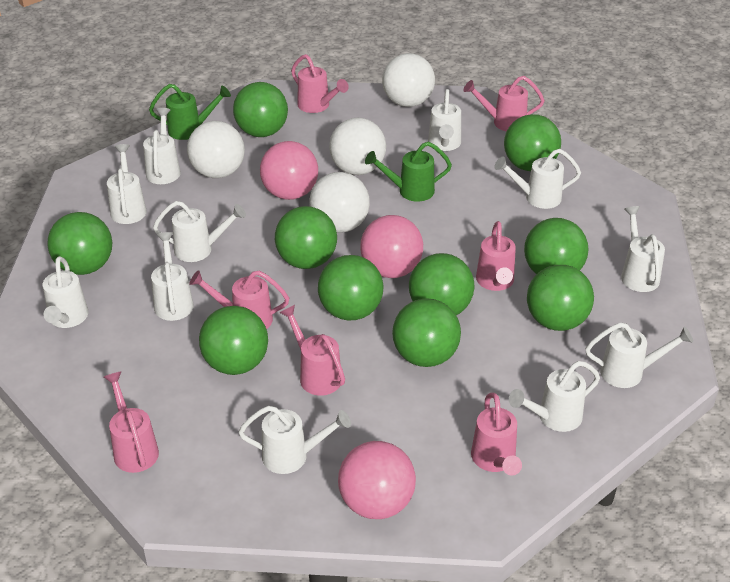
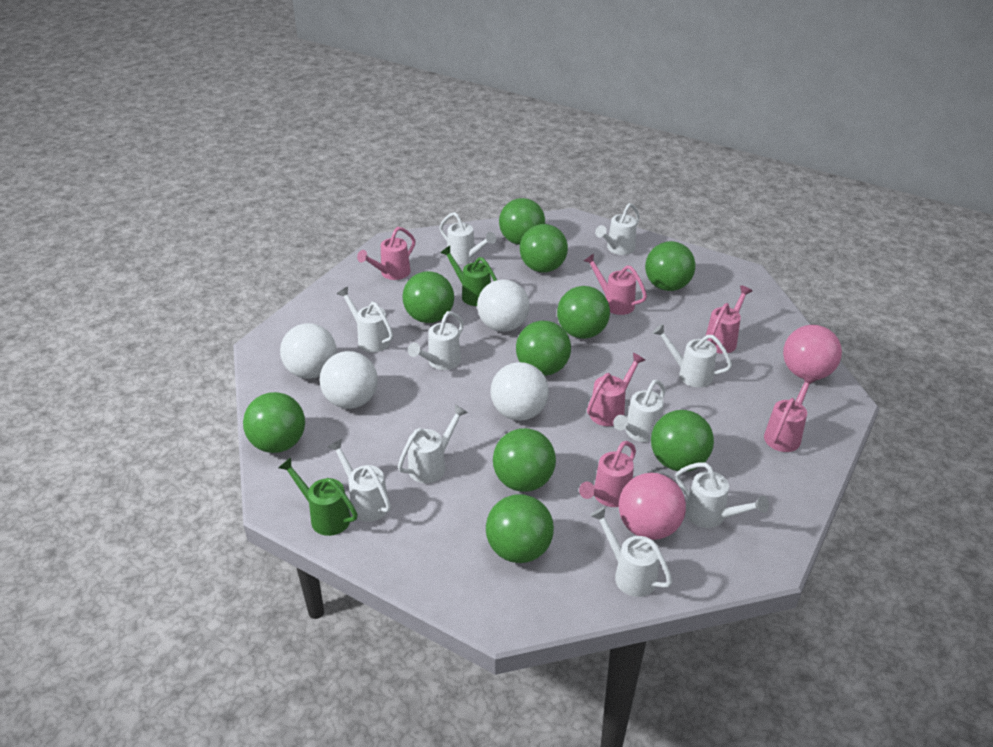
pink ball: 3 -> 2
pink watering can: 7 -> 6
white watering can: 11 -> 10

